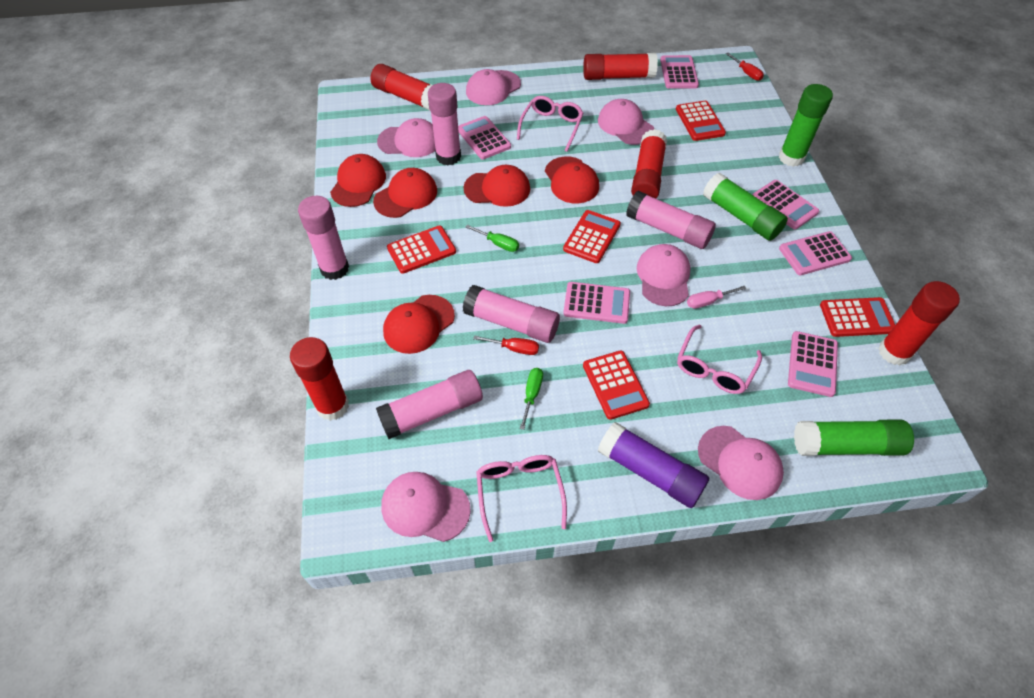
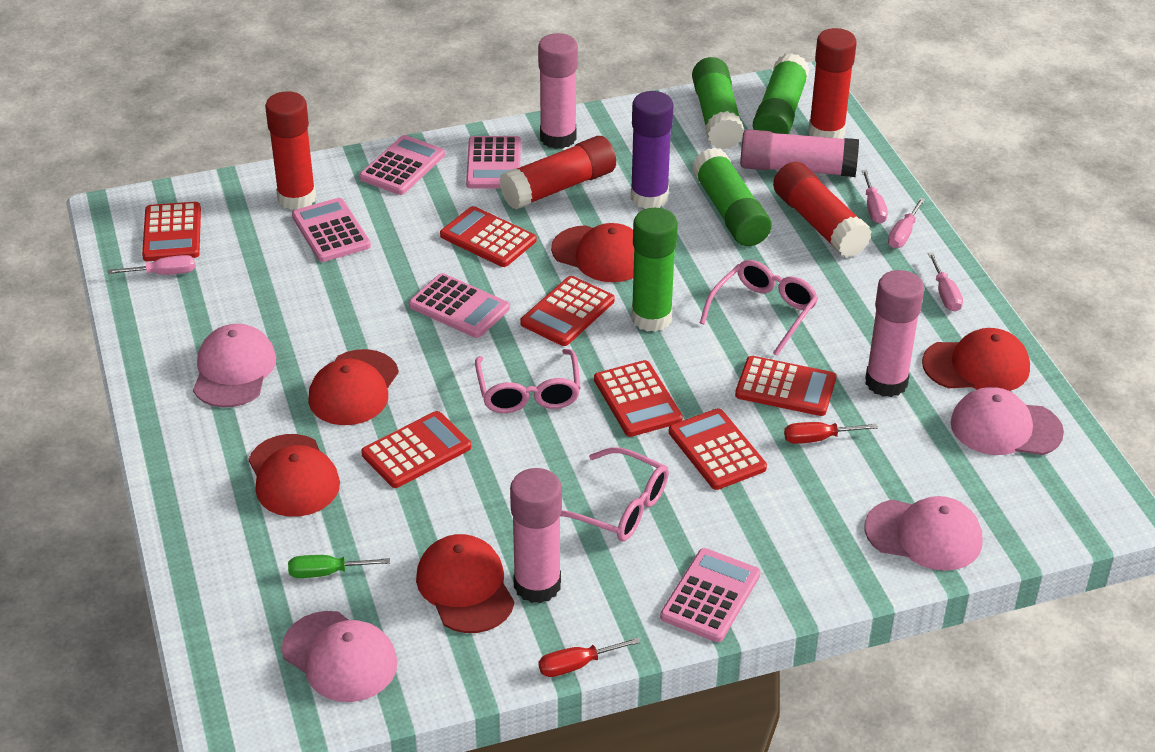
green glue stick: 3 -> 4
green screwdriver: 2 -> 1
pink calculator: 6 -> 5
pink cap: 6 -> 4
pink glue stick: 5 -> 4
pink screwdriver: 1 -> 4
red calculator: 5 -> 7
red glue stick: 5 -> 4

